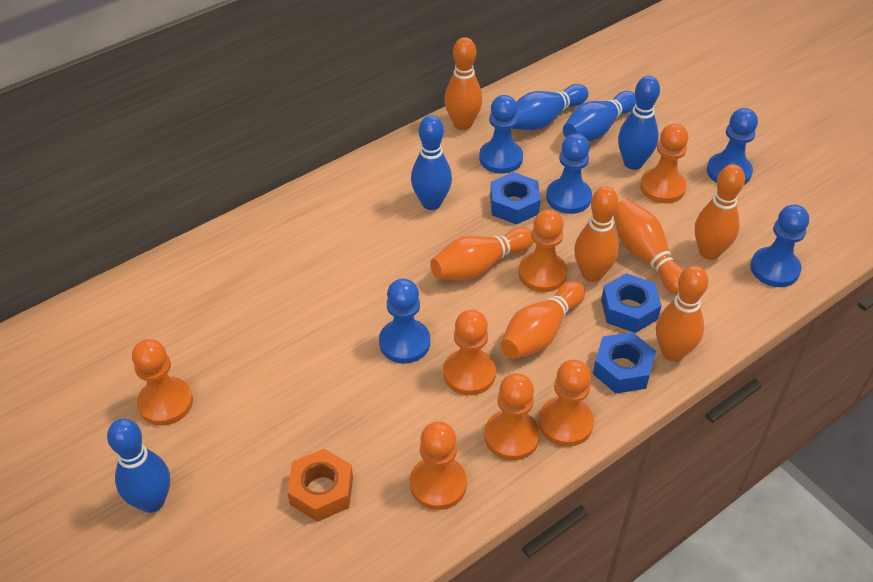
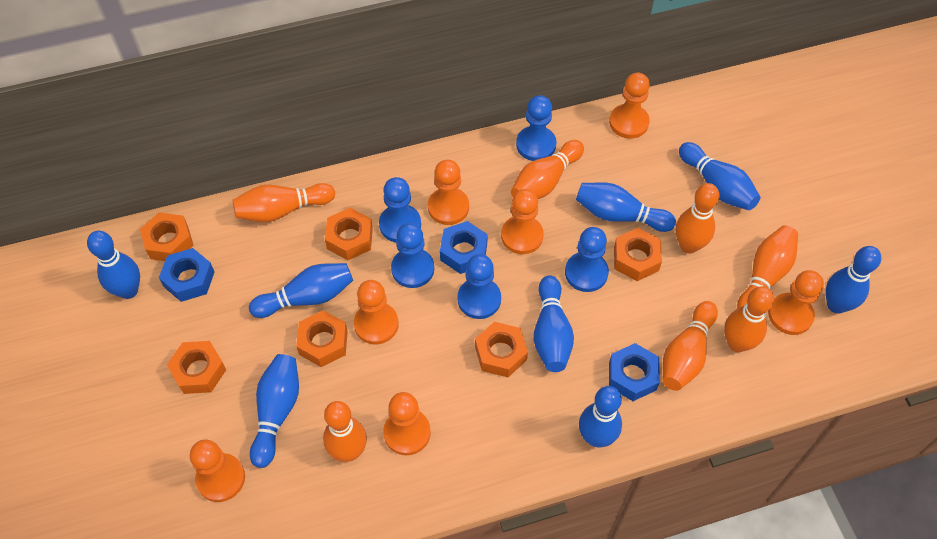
blue bowling pin: 5 -> 8
orange nut: 1 -> 6

